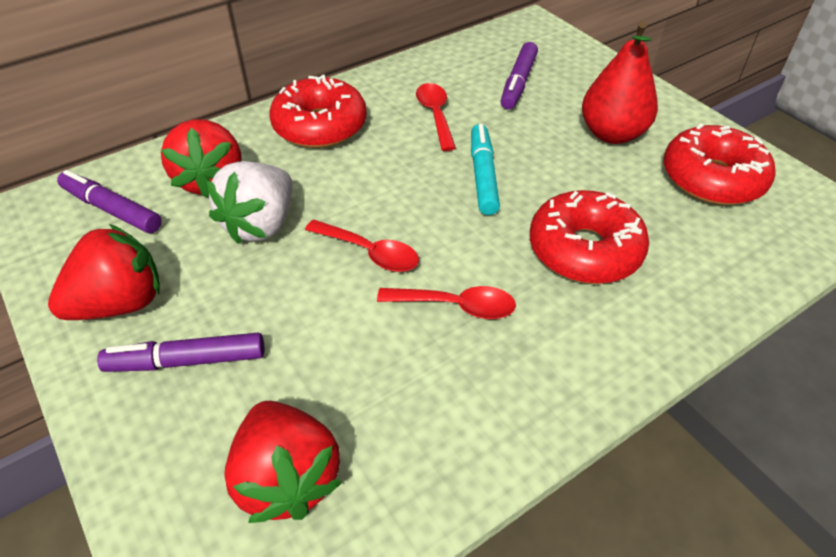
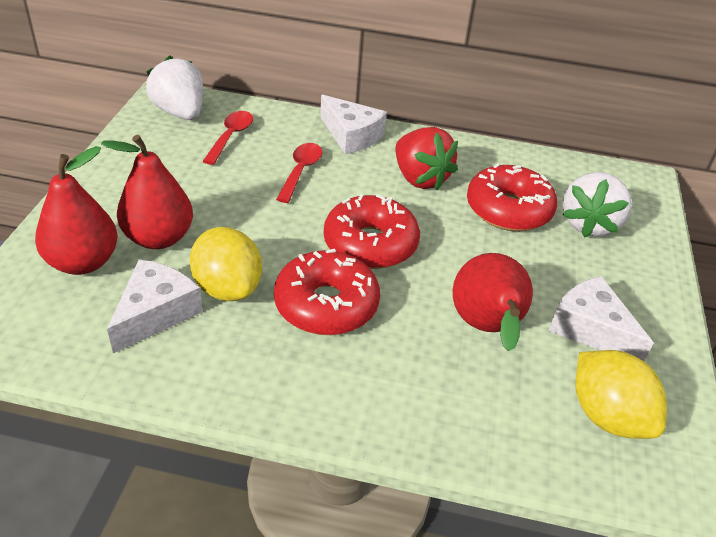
purple marker: 3 -> 0
red pear: 1 -> 3
red spoon: 3 -> 2
red strawberry: 3 -> 1
turquoise marker: 1 -> 0
white cheese: 0 -> 3
white strawberry: 1 -> 2
yellow lemon: 0 -> 2

